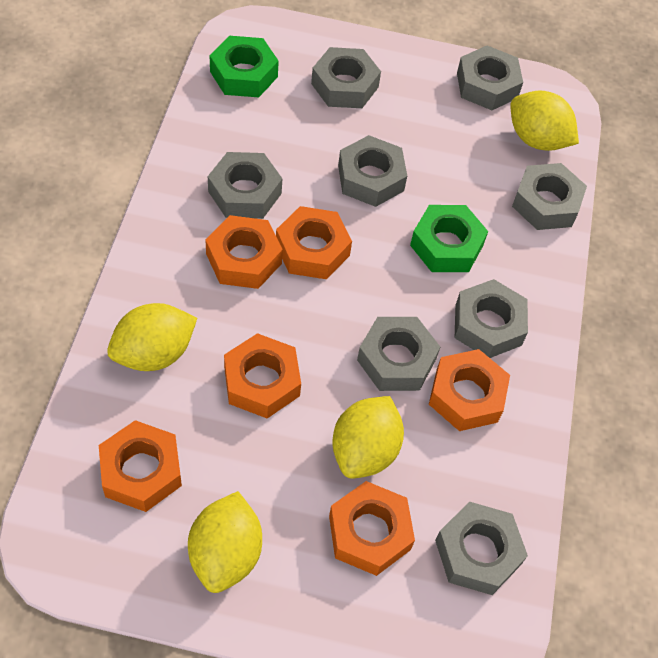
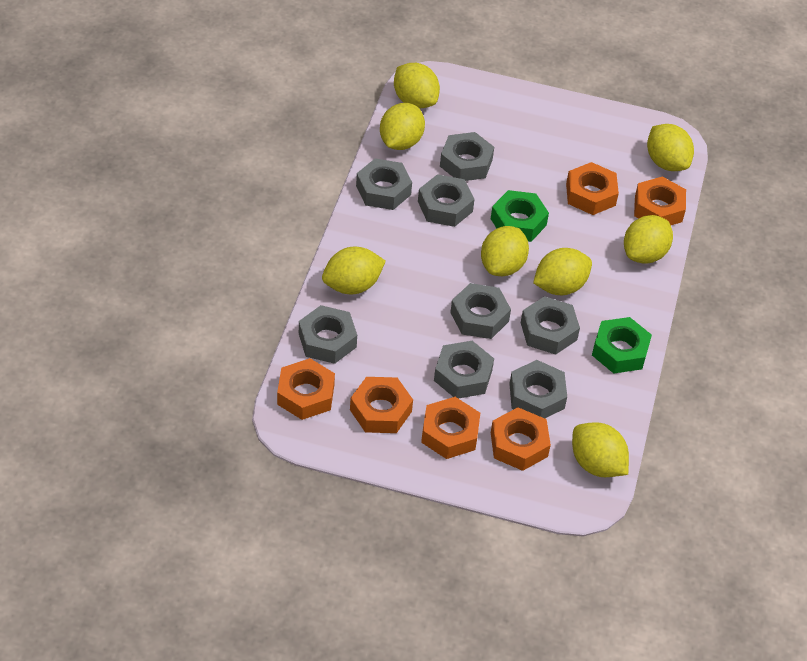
yellow lemon: 4 -> 8

